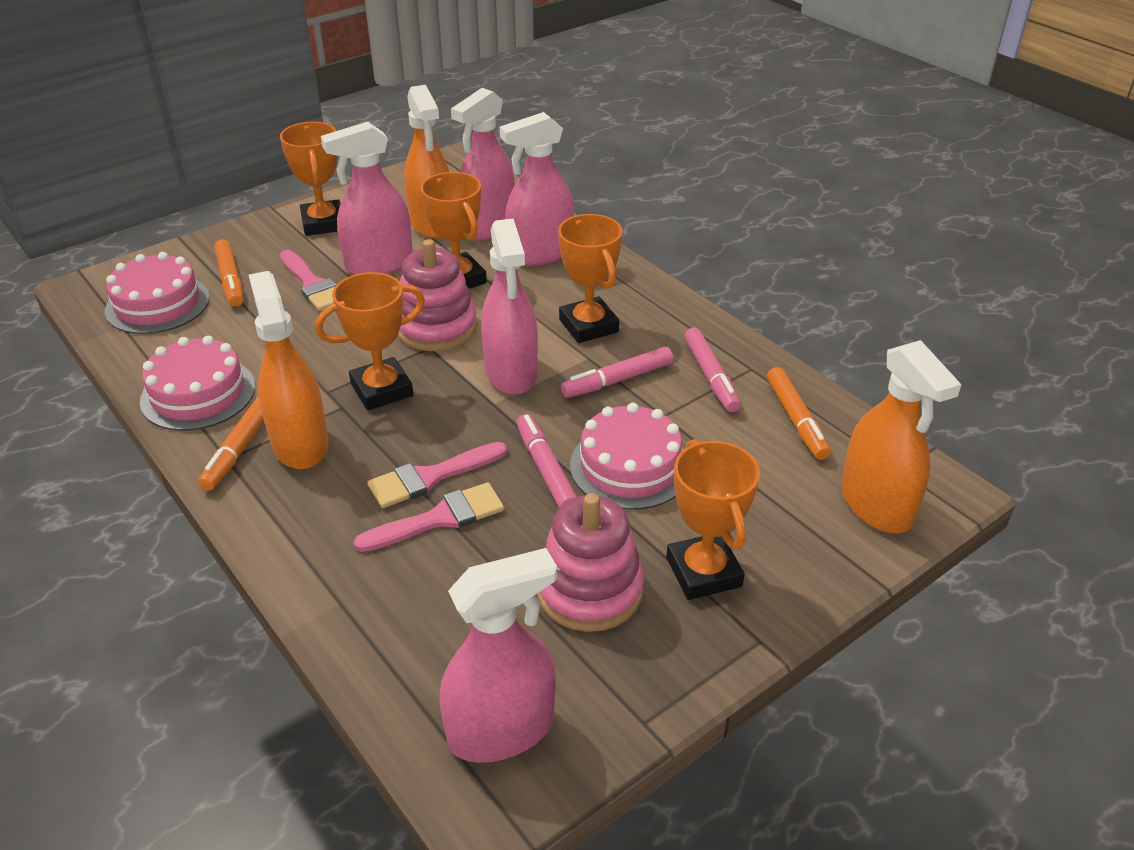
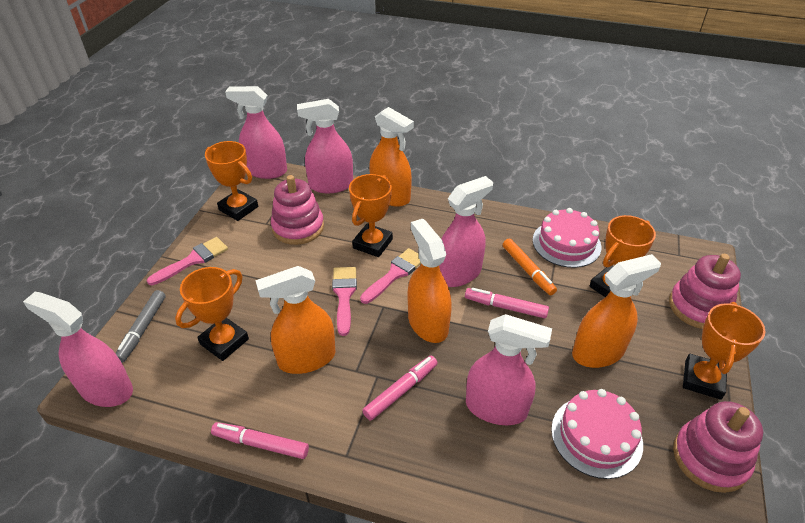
grey marker: 0 -> 1
orange marker: 3 -> 1
orange spray bottle: 3 -> 4
pink cake: 3 -> 2
pink stacking toy: 2 -> 3

